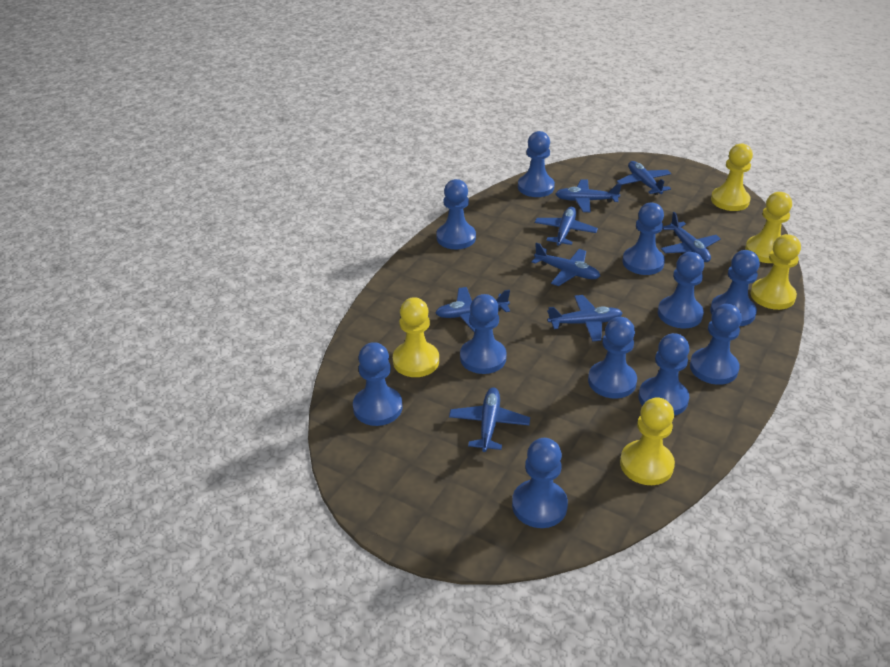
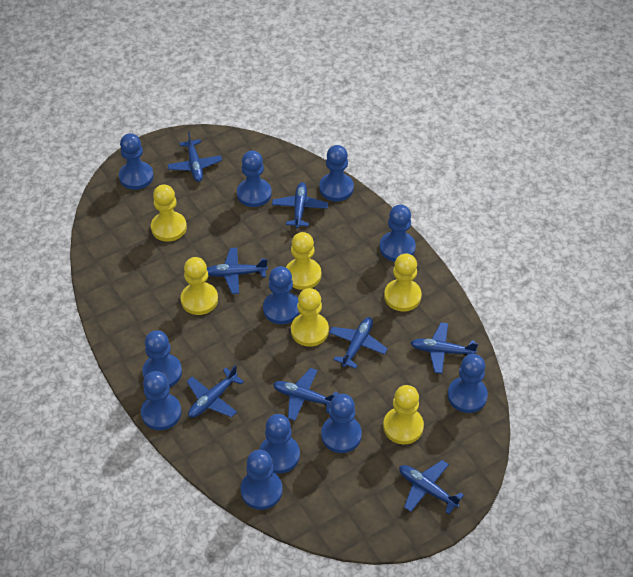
yellow pawn: 5 -> 6

